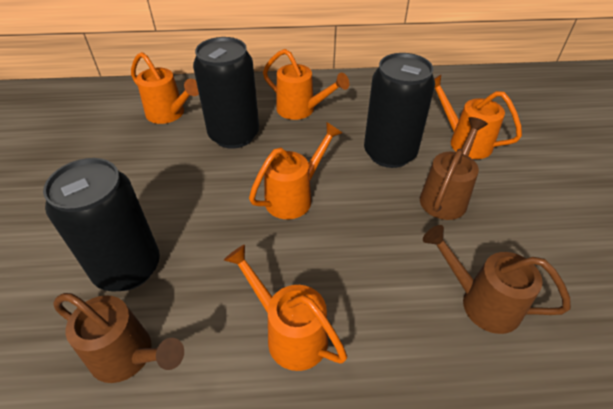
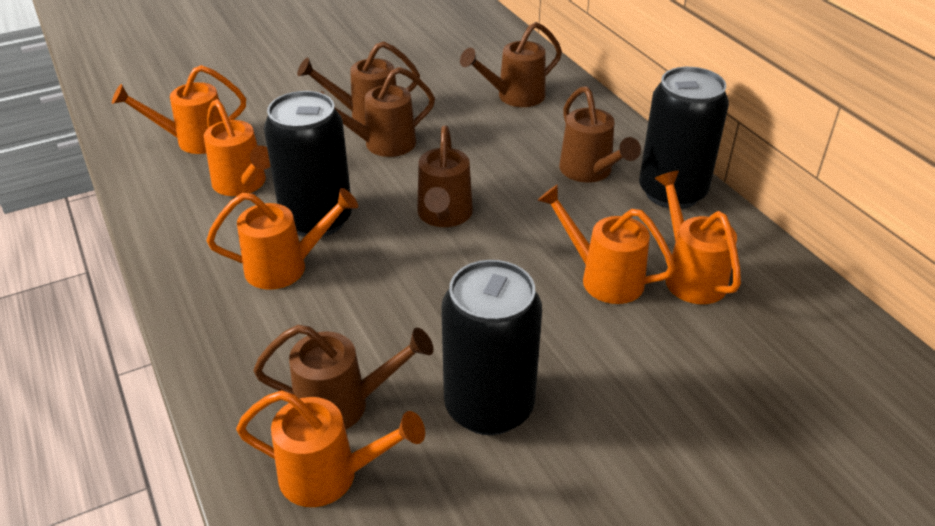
brown watering can: 3 -> 6
orange watering can: 5 -> 6

